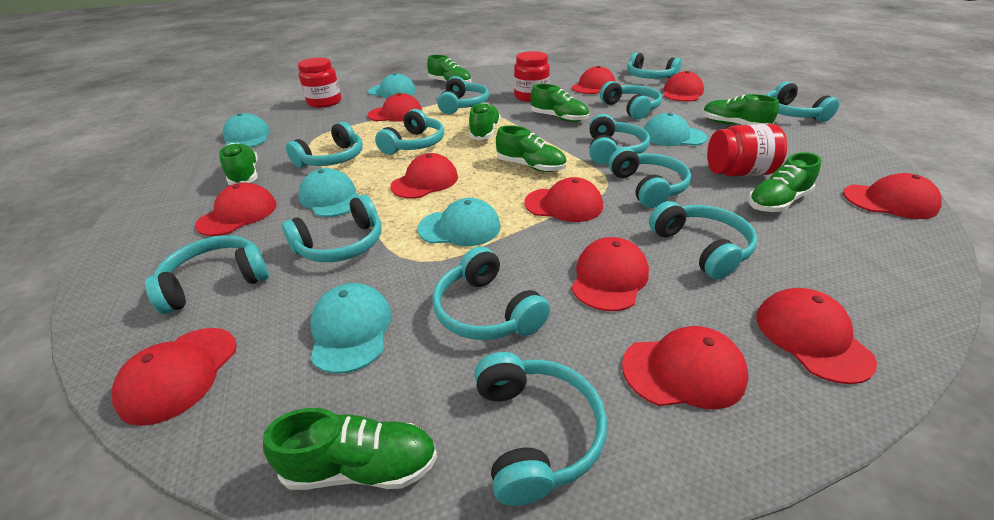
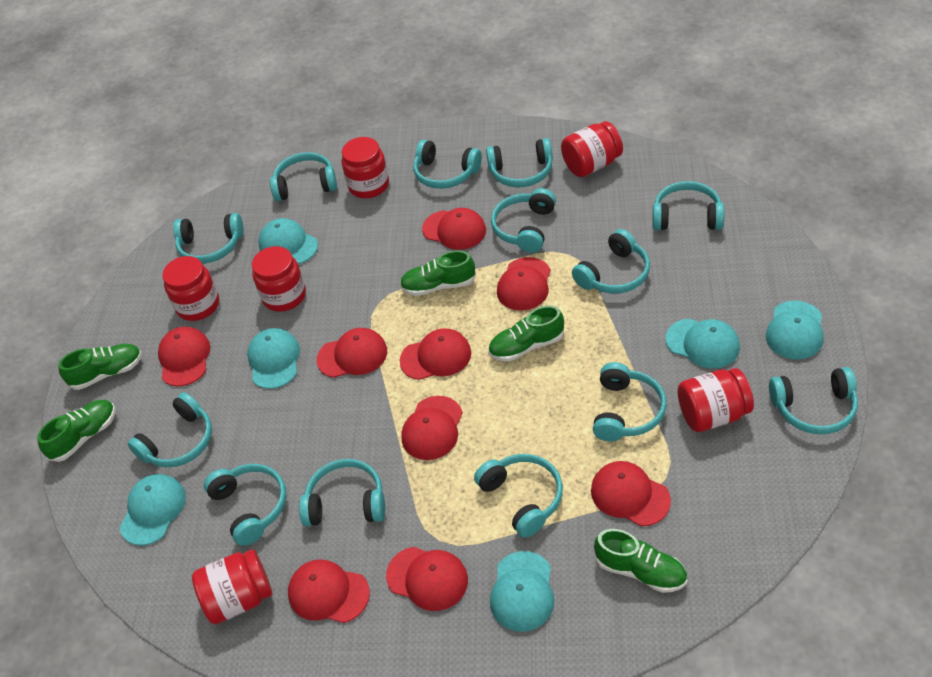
green shoe: 8 -> 5
red cap: 11 -> 9
red jar: 3 -> 6

